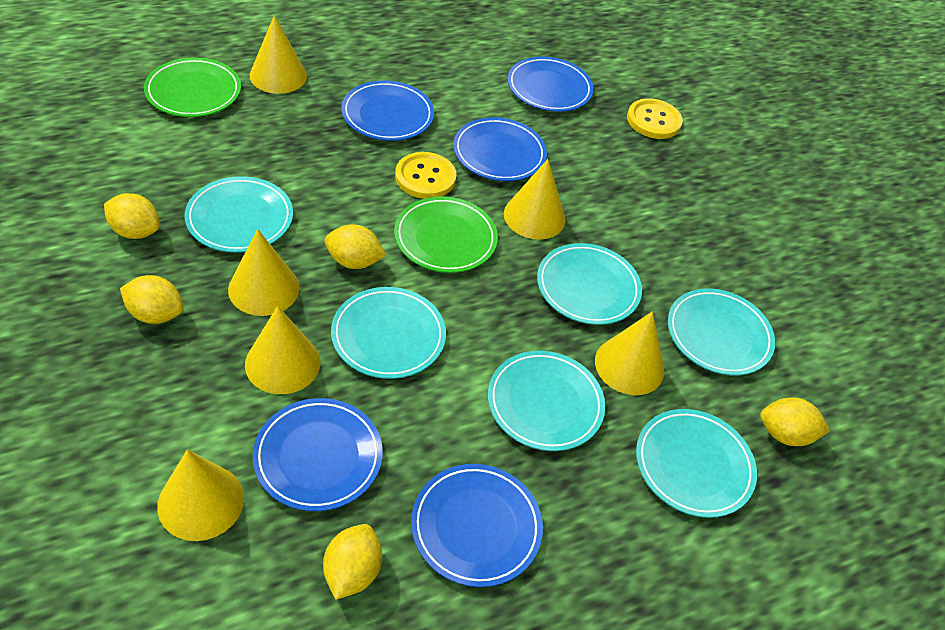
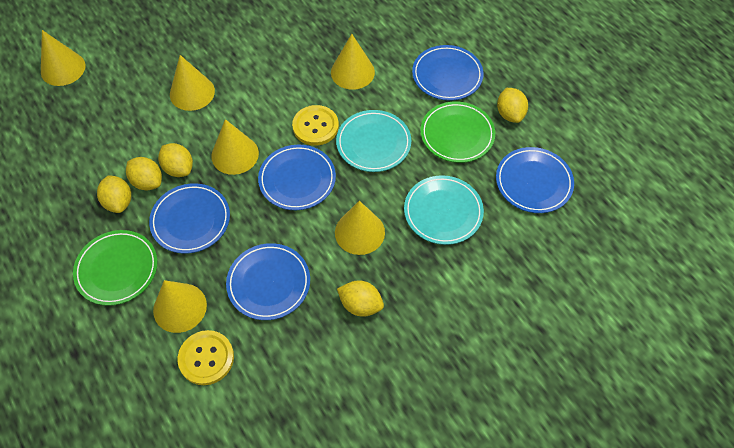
turquoise plate: 6 -> 2

